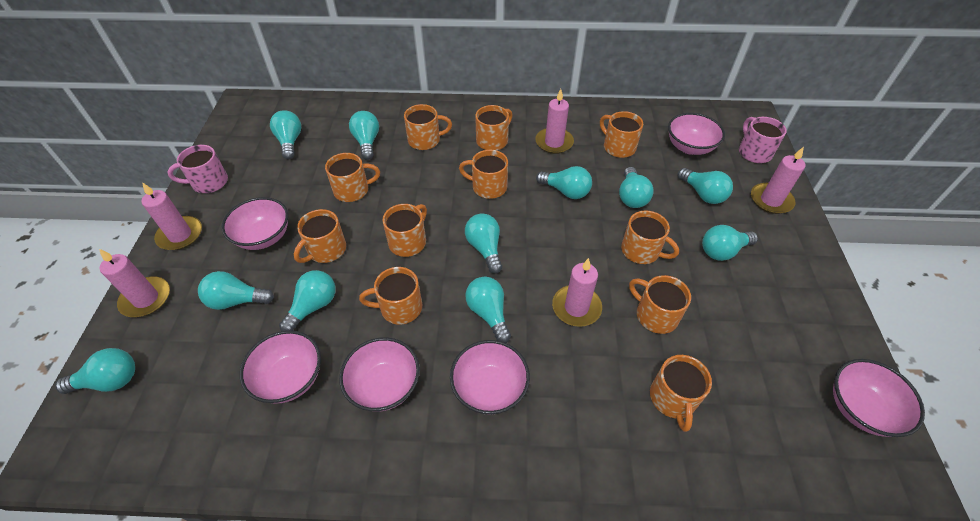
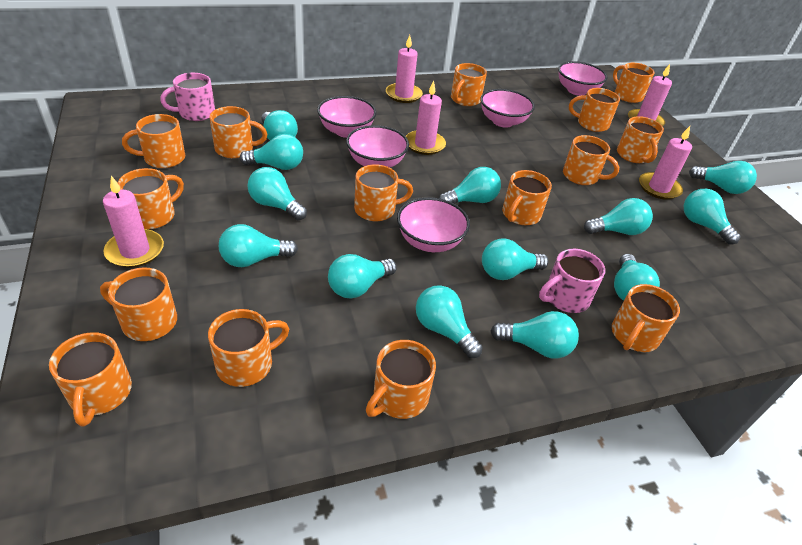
orange mug: 11 -> 15
pink bowl: 6 -> 5
turquoise light bulb: 11 -> 13

